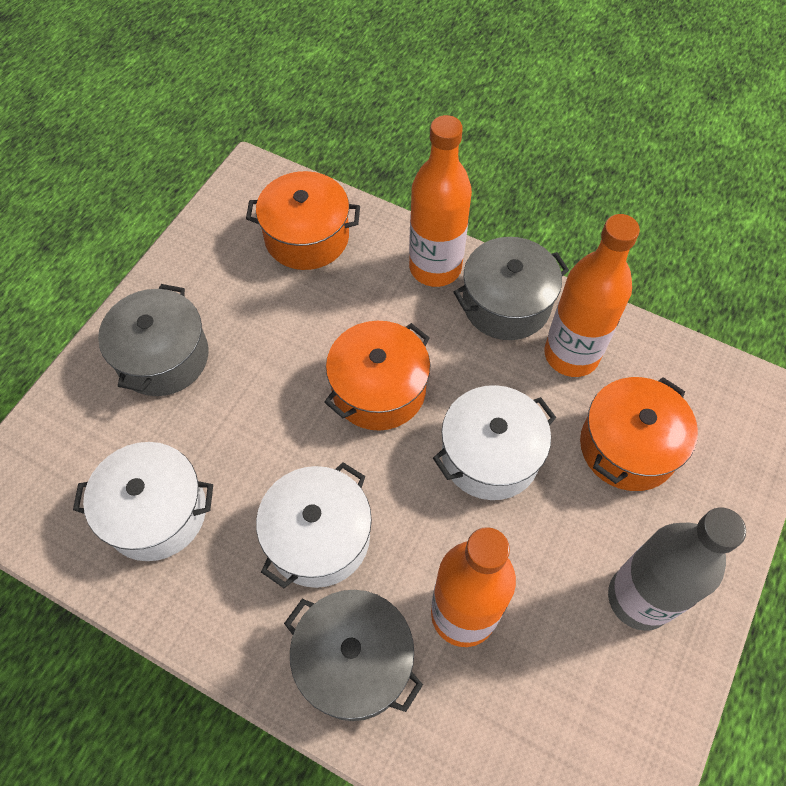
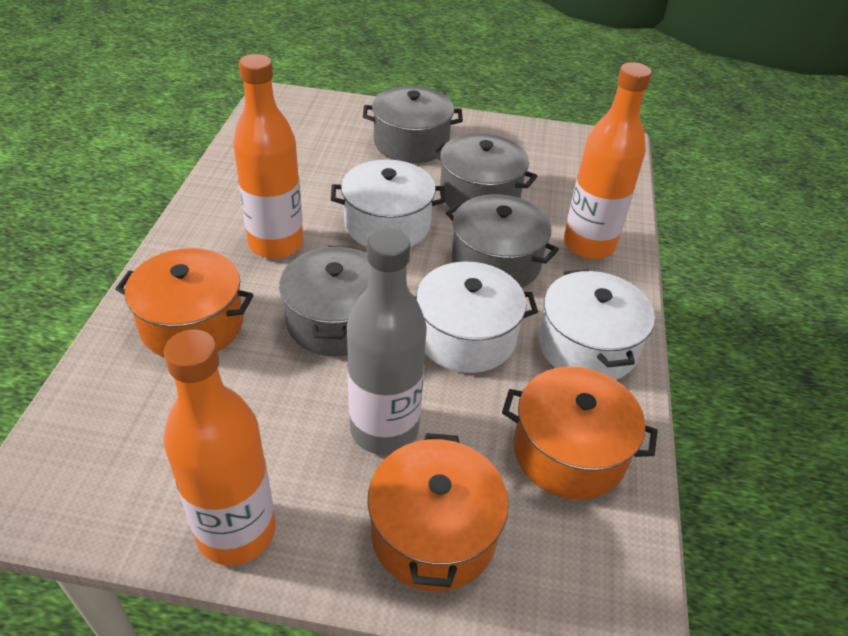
grey pot: 3 -> 4

